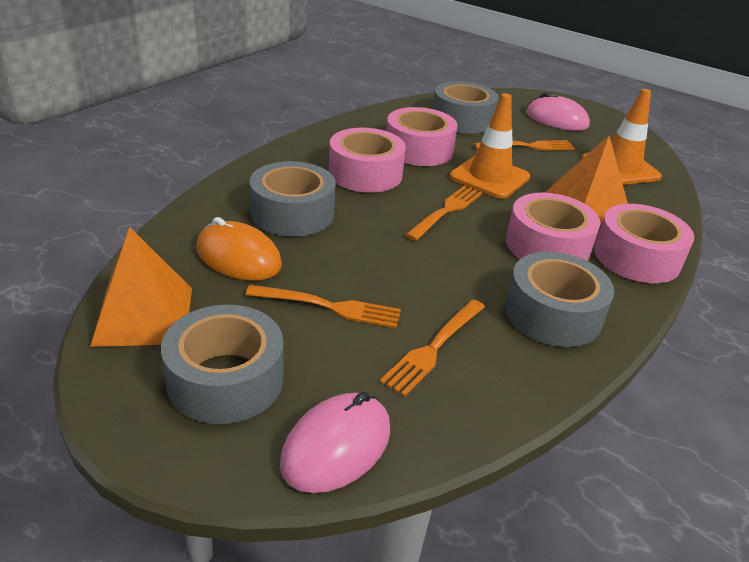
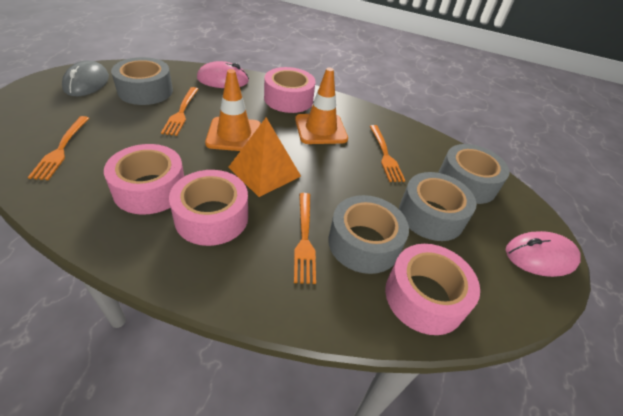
grey mouse: 0 -> 1
orange mouse: 1 -> 0
orange pyramid: 2 -> 1

